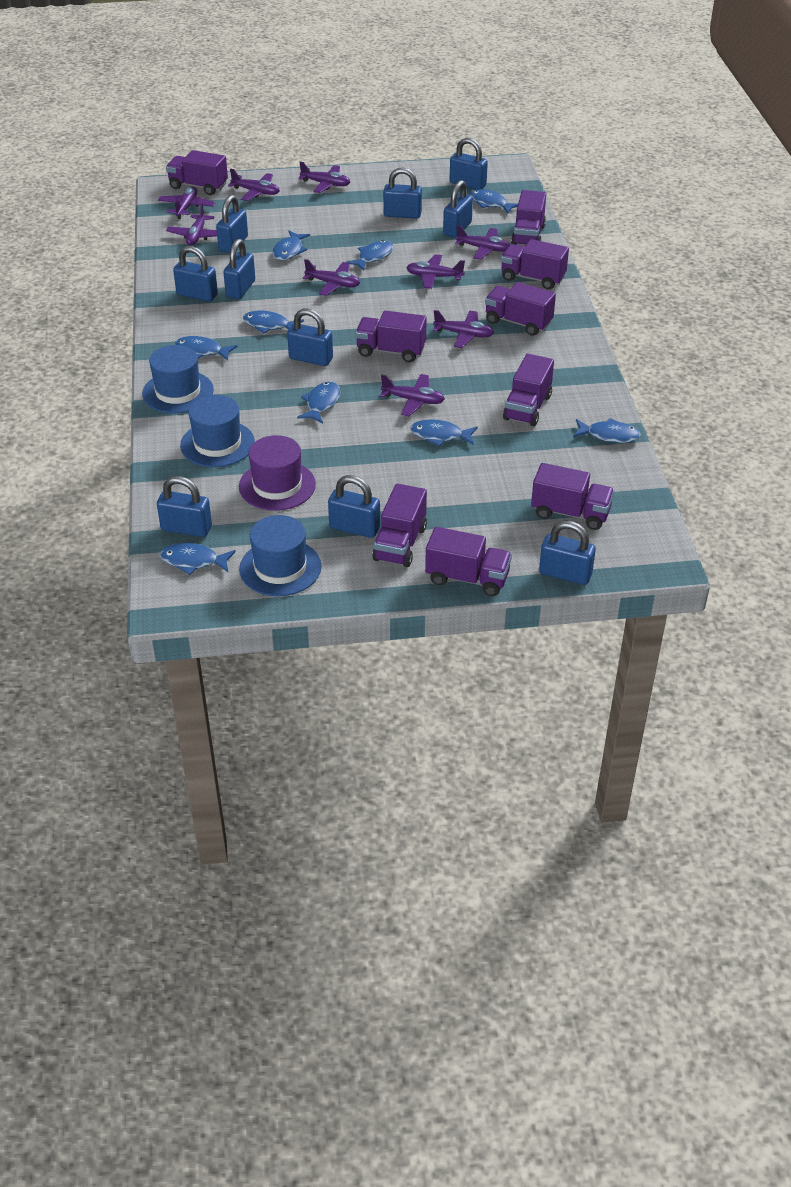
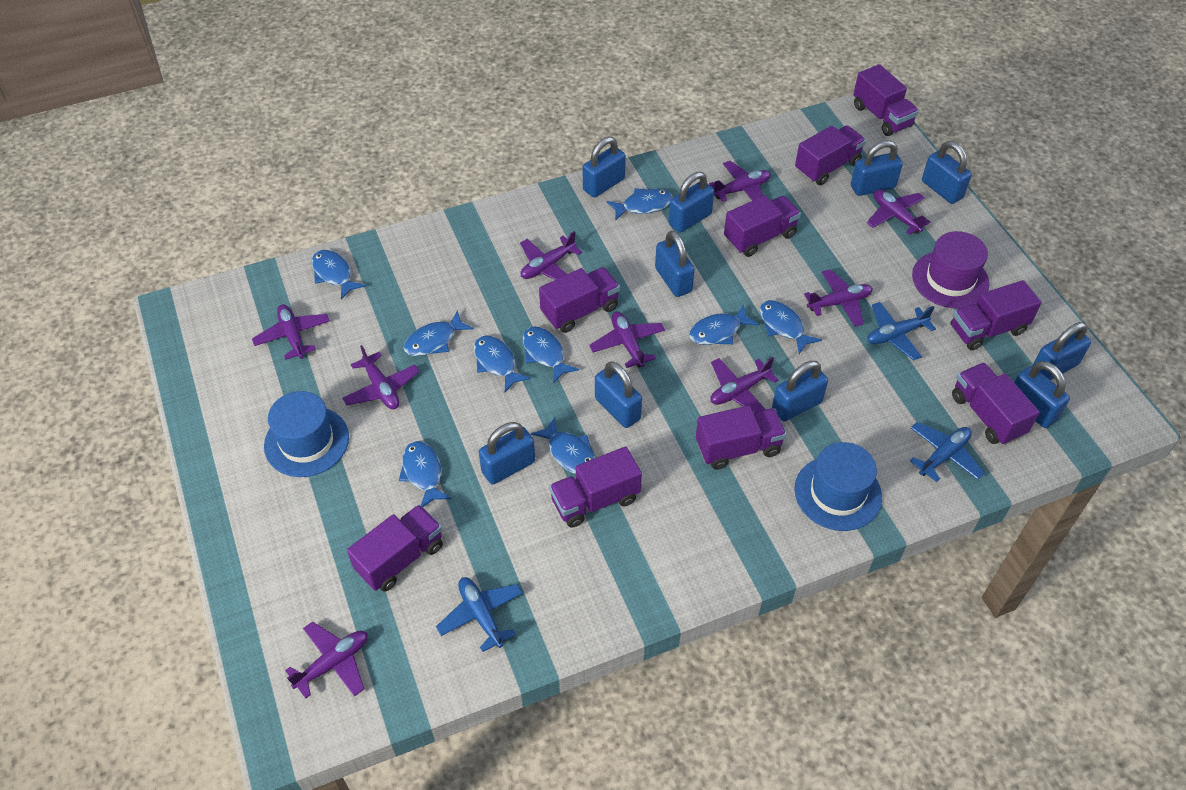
blue hat: 3 -> 2
blue plane: 0 -> 3

